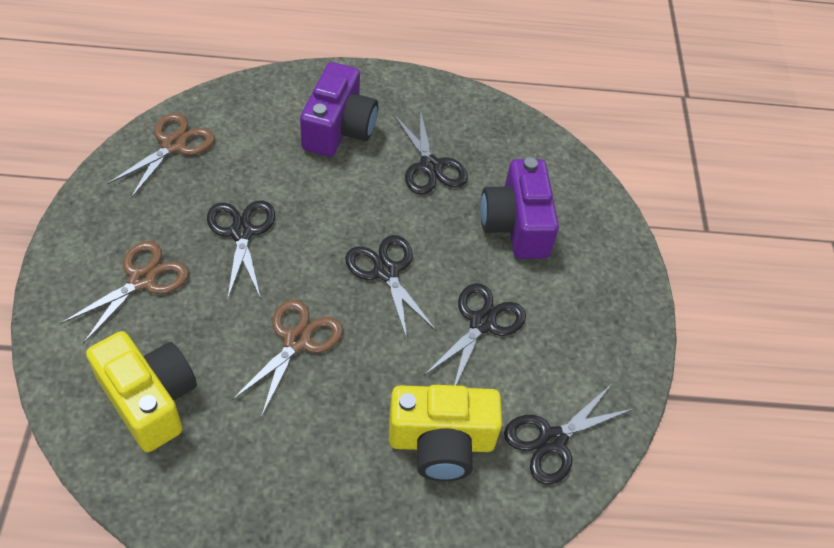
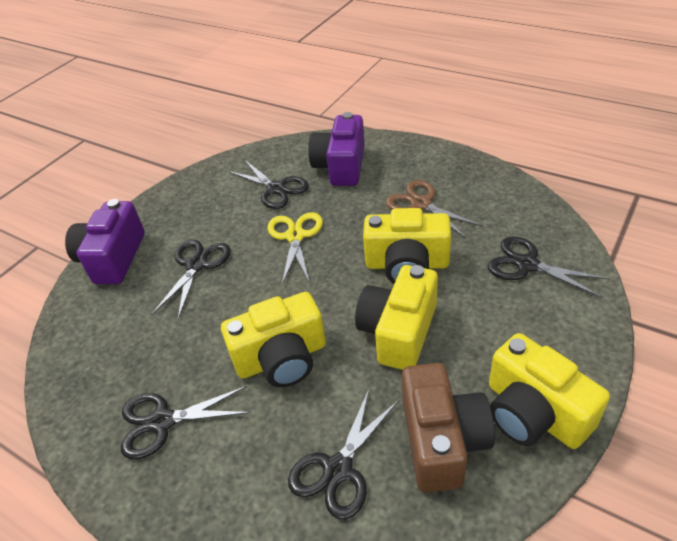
brown camera: 0 -> 1
brown scissors: 3 -> 1
yellow camera: 2 -> 4
yellow scissors: 0 -> 1

